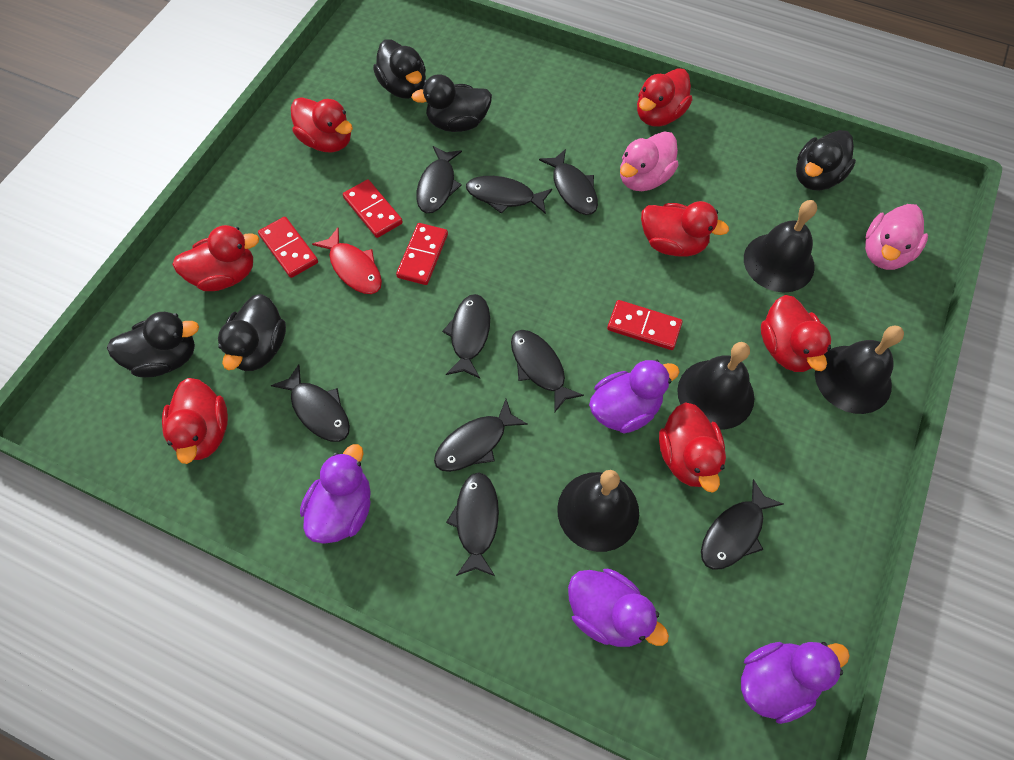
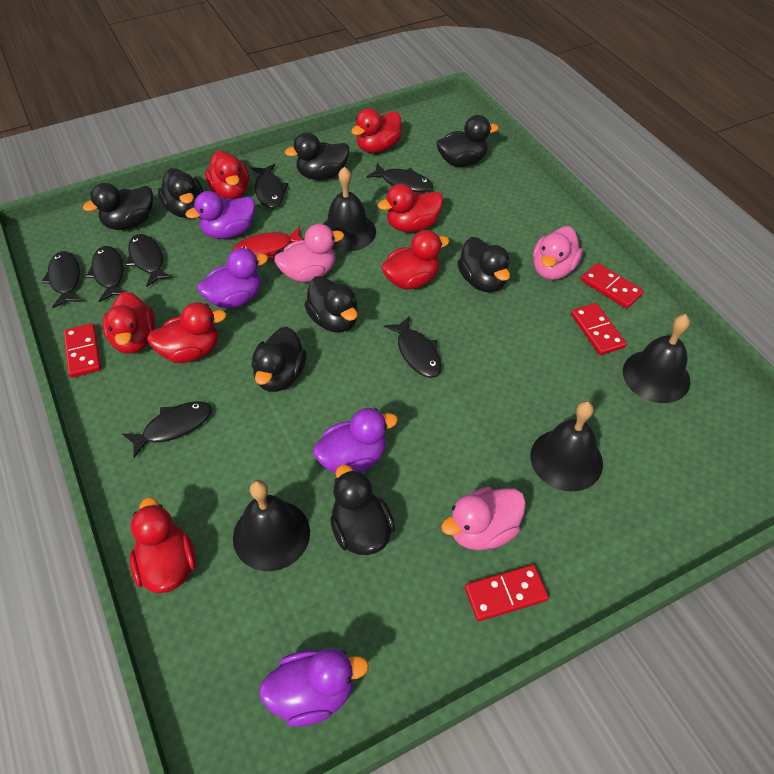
black duck: 5 -> 8
black fish: 9 -> 7
pink duck: 2 -> 3

